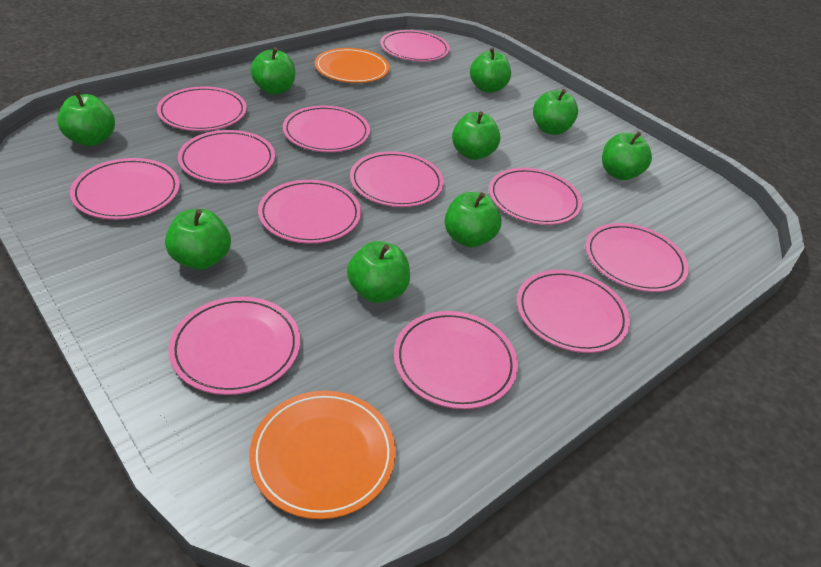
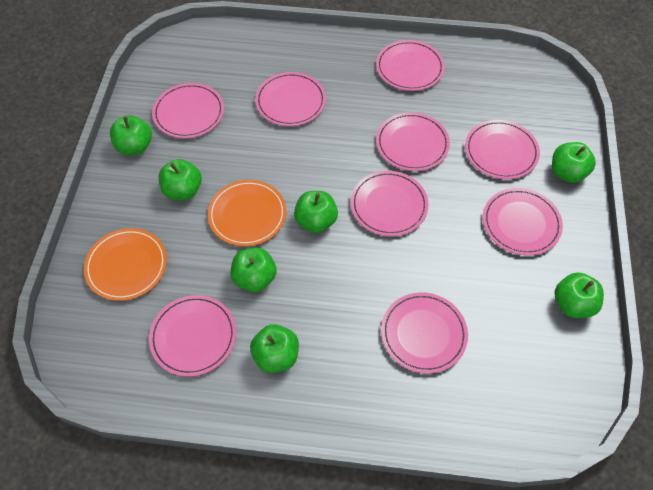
green apple: 9 -> 7
pink plate: 12 -> 9

